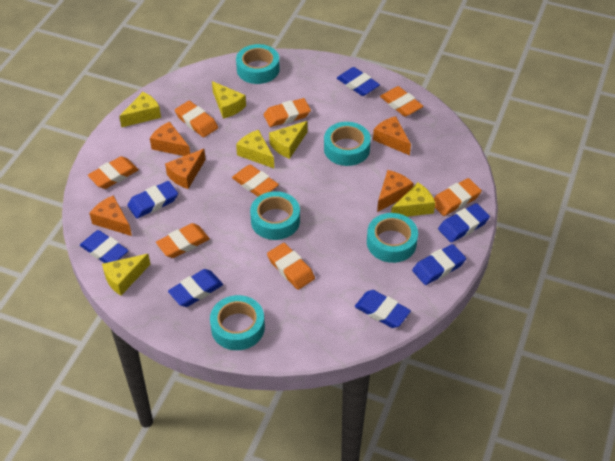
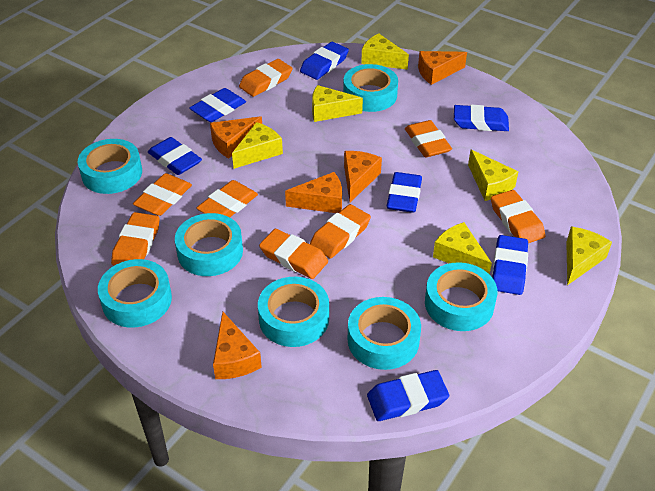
turquoise tape: 5 -> 7

